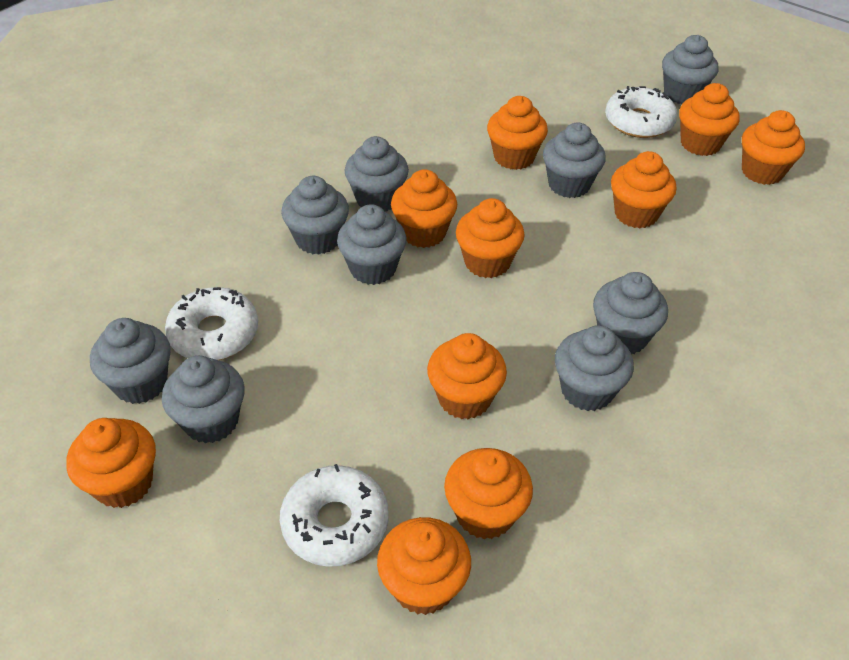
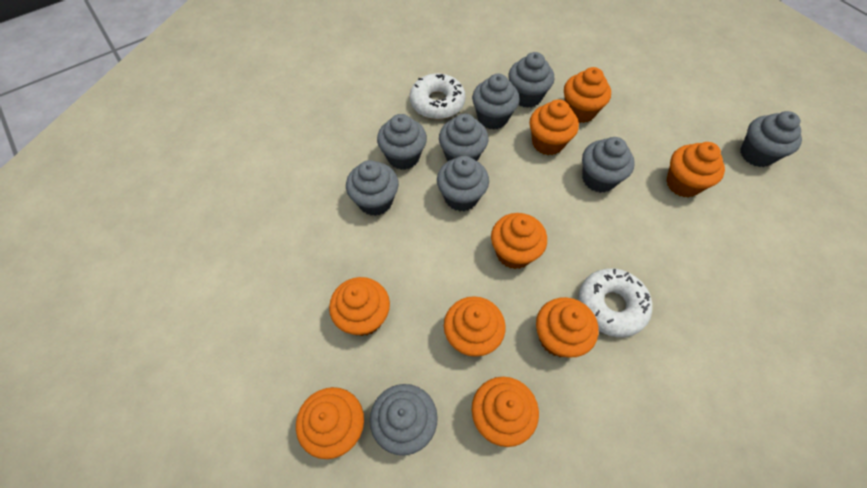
orange cupcake: 10 -> 9
white donut: 3 -> 2

